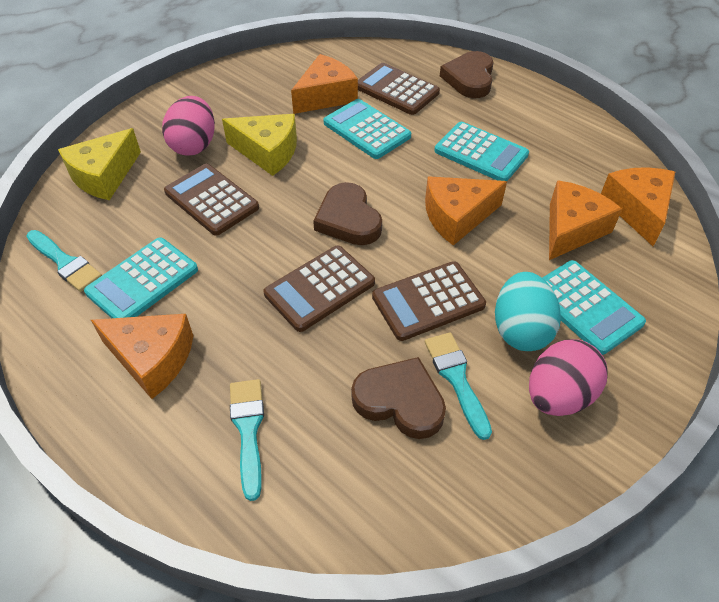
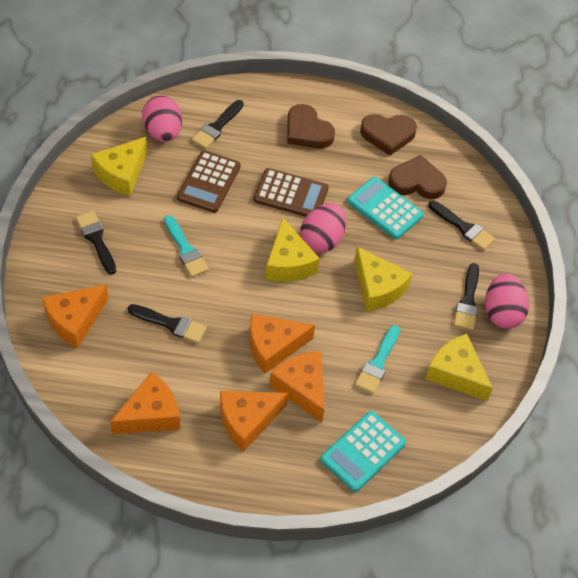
black brush: 0 -> 5
brown calculator: 4 -> 2
pink egg: 2 -> 3
turquoise brush: 3 -> 2
turquoise calculator: 4 -> 2
turquoise egg: 1 -> 0
yellow cheese: 2 -> 4

